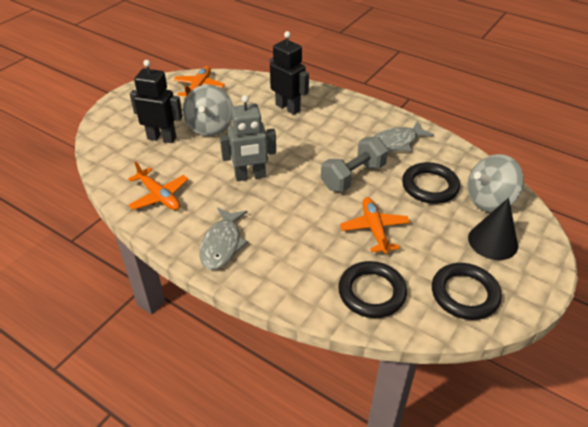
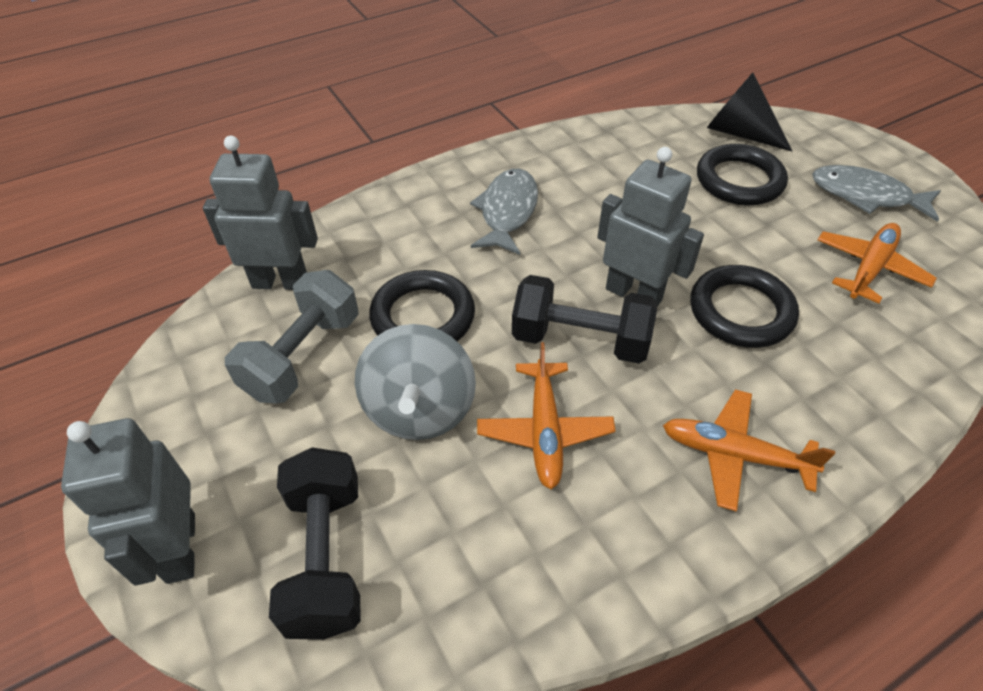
black dumbbell: 0 -> 2
black robot: 2 -> 0
grey robot: 1 -> 3
grey spinning top: 2 -> 1

